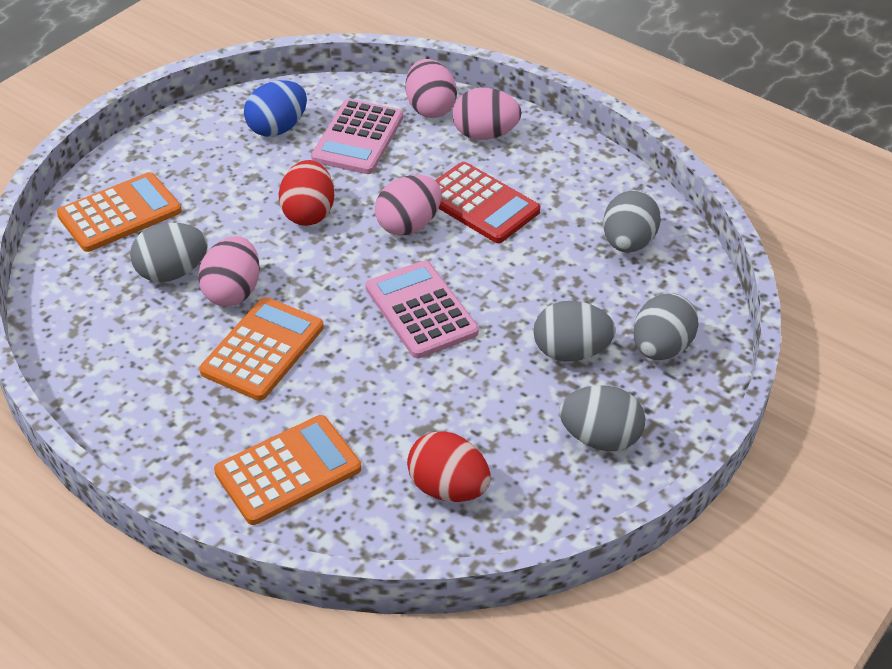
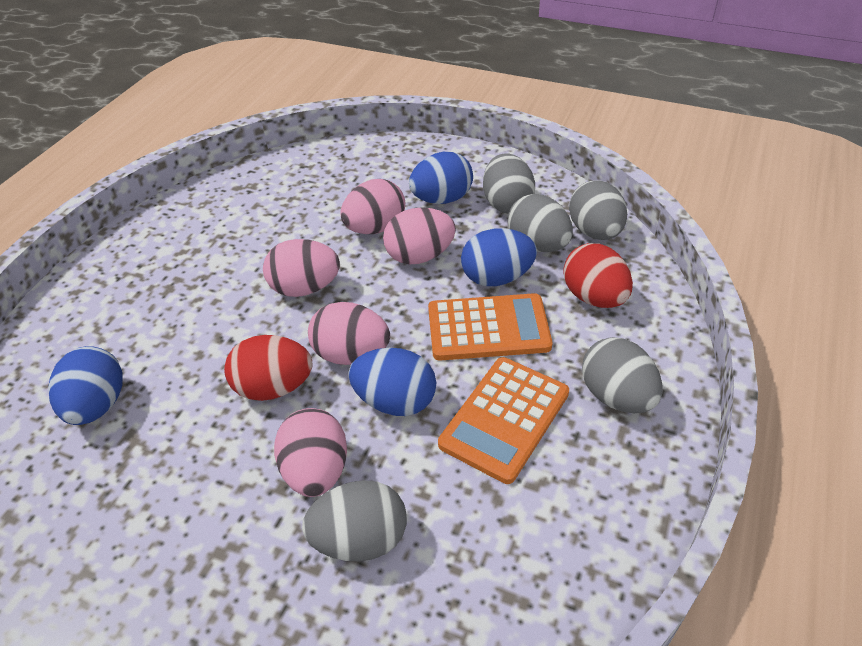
blue egg: 1 -> 4
orange calculator: 3 -> 2
pink calculator: 2 -> 0
pink egg: 4 -> 5
red calculator: 1 -> 0

